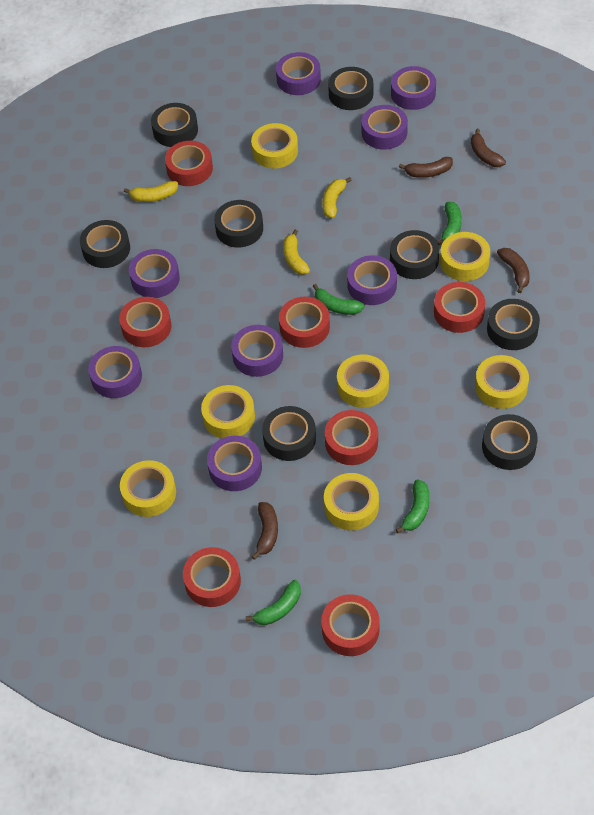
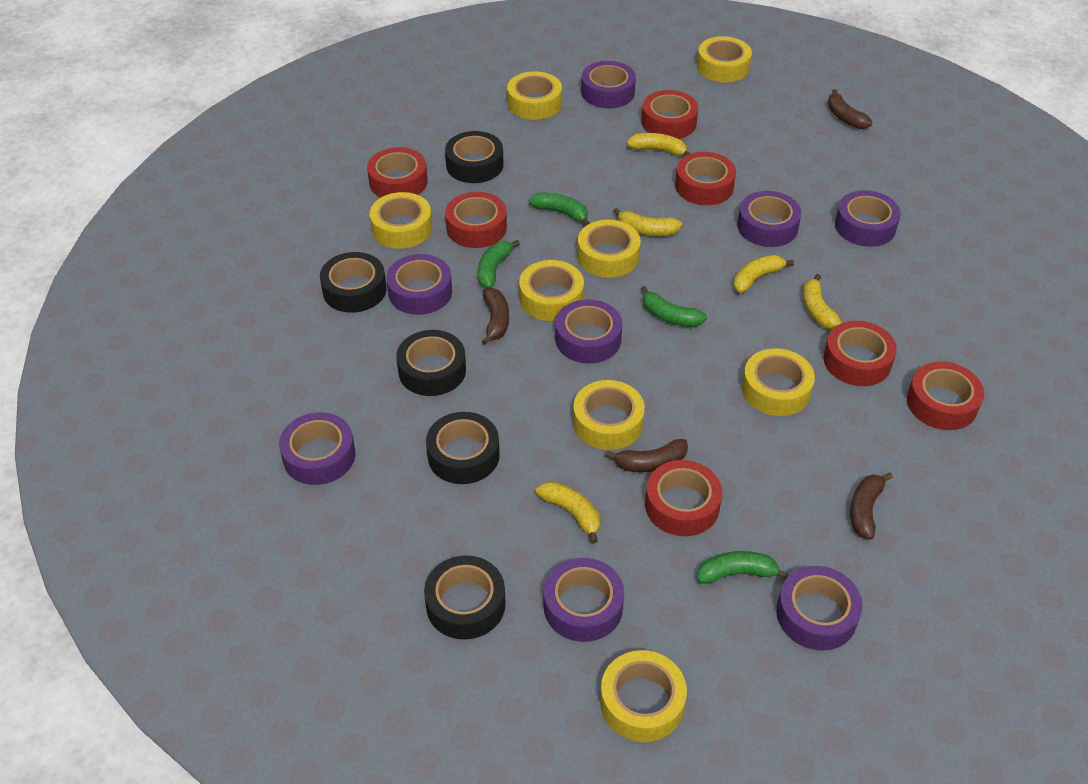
black tape: 8 -> 5
yellow banana: 3 -> 5
yellow tape: 7 -> 8

